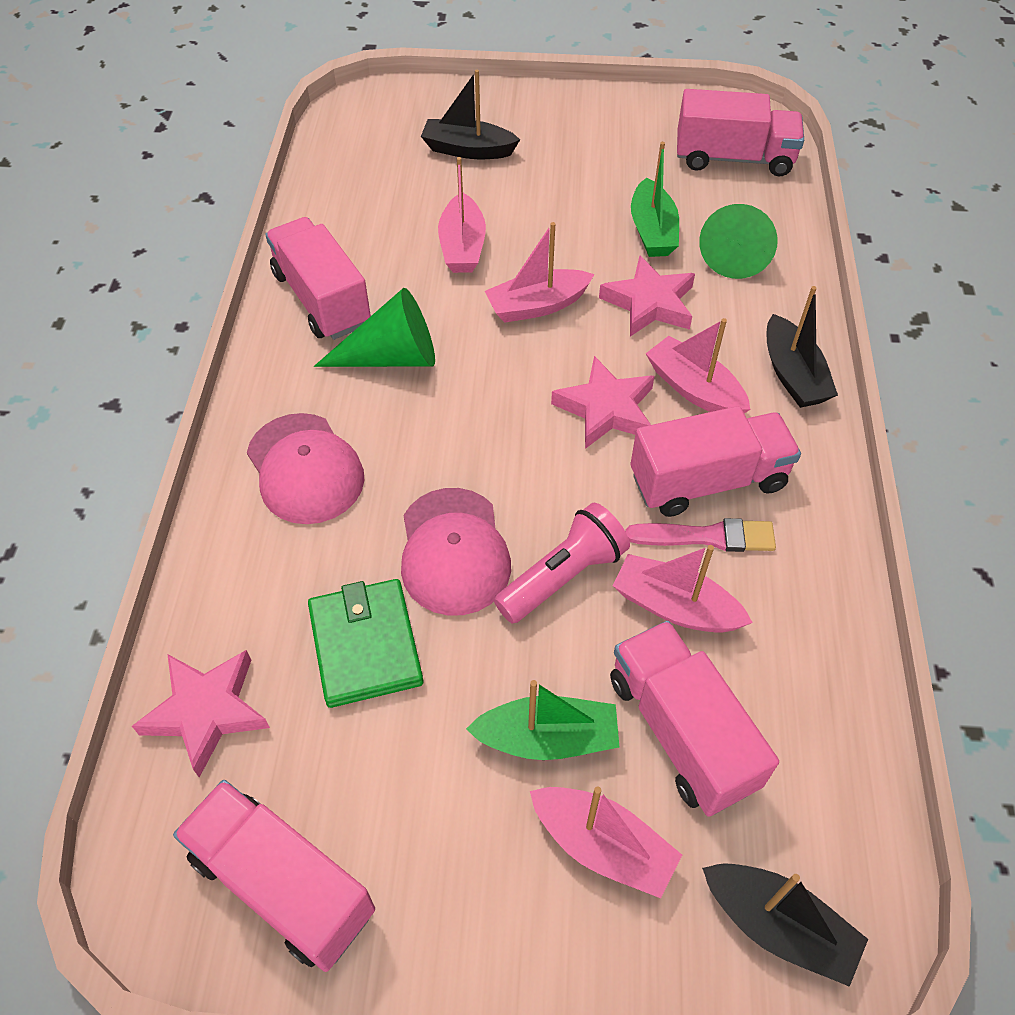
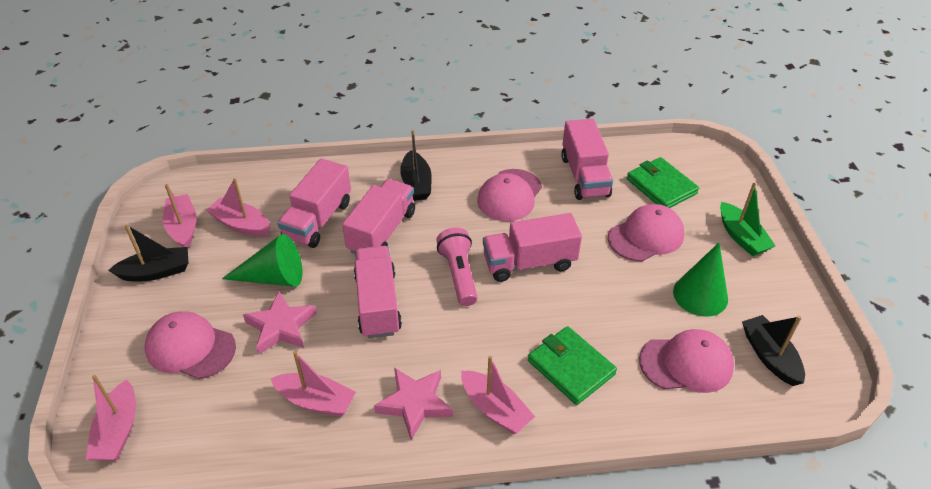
green boat: 2 -> 1
green wallet: 1 -> 2
pink brush: 1 -> 0
pink cap: 2 -> 4
pink star: 3 -> 2

